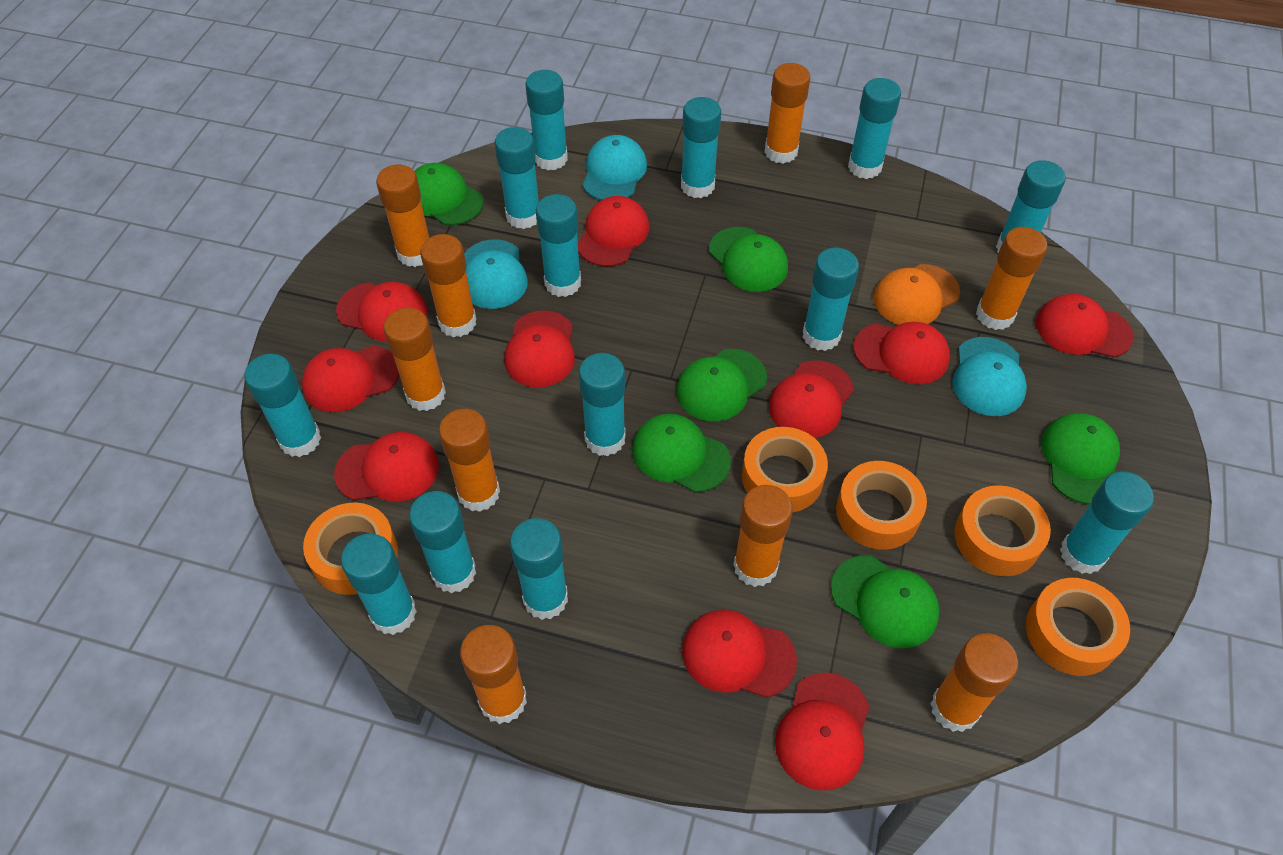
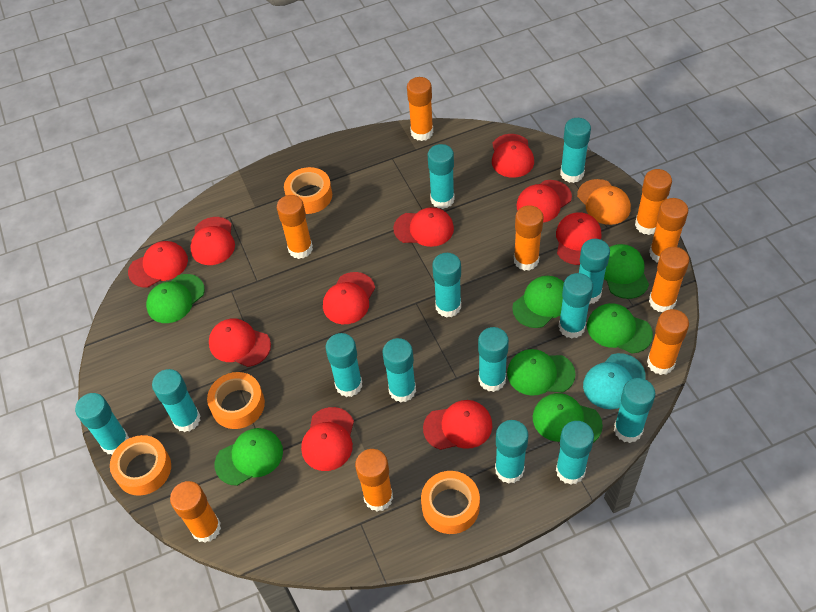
green cap: 6 -> 7
orange tape: 5 -> 4
turquoise cap: 3 -> 1

